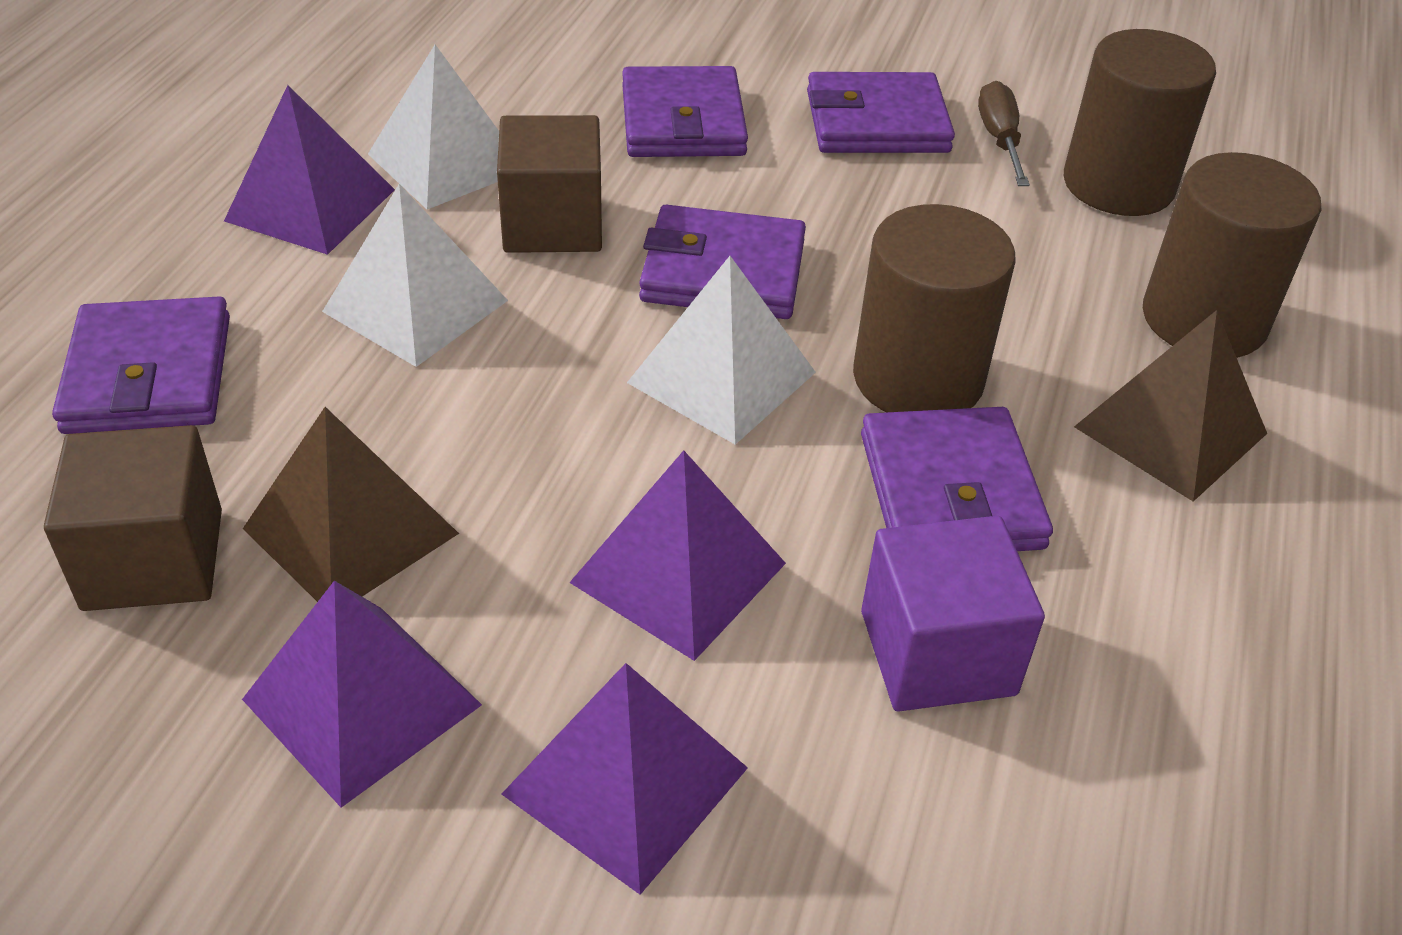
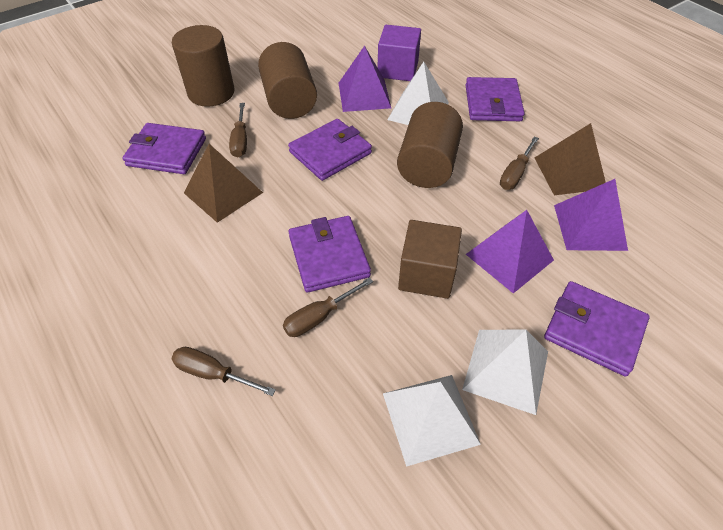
brown cube: 2 -> 1
brown screwdriver: 1 -> 4
purple pyramid: 4 -> 3

